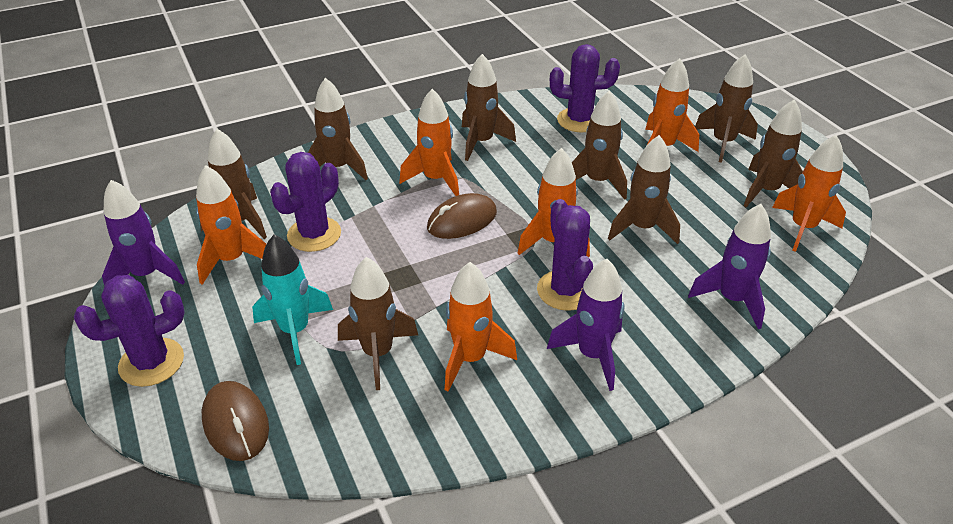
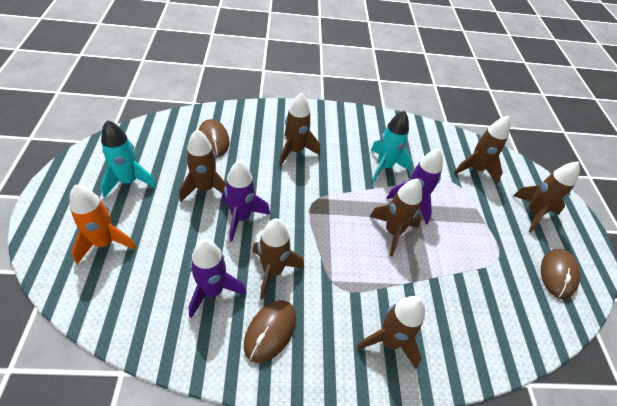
brown mouse: 2 -> 3
brown rocket: 8 -> 7
orange rocket: 6 -> 1
purple cactus: 4 -> 0
turquoise rocket: 1 -> 2

